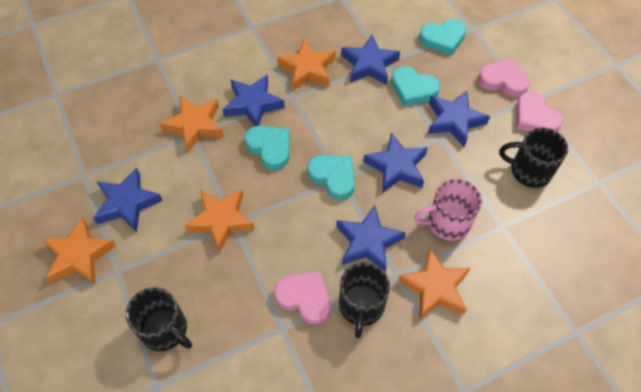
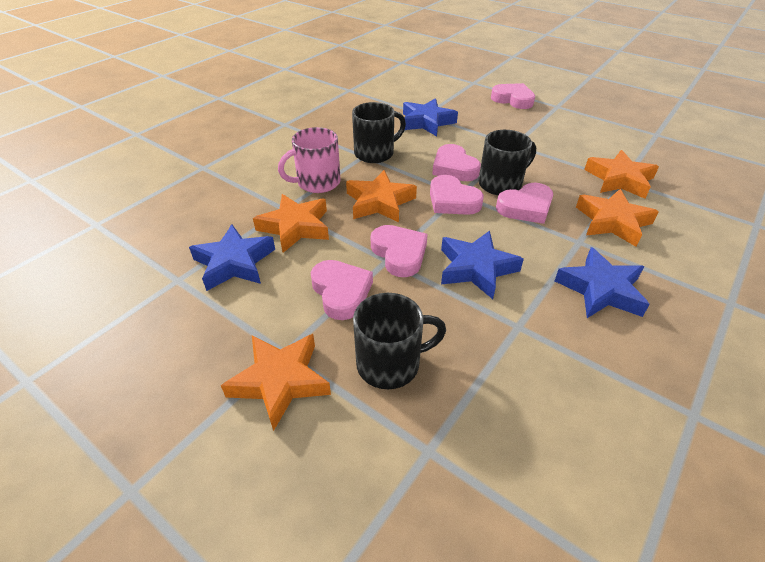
blue star: 6 -> 4
pink heart: 3 -> 6
turquoise heart: 4 -> 0

